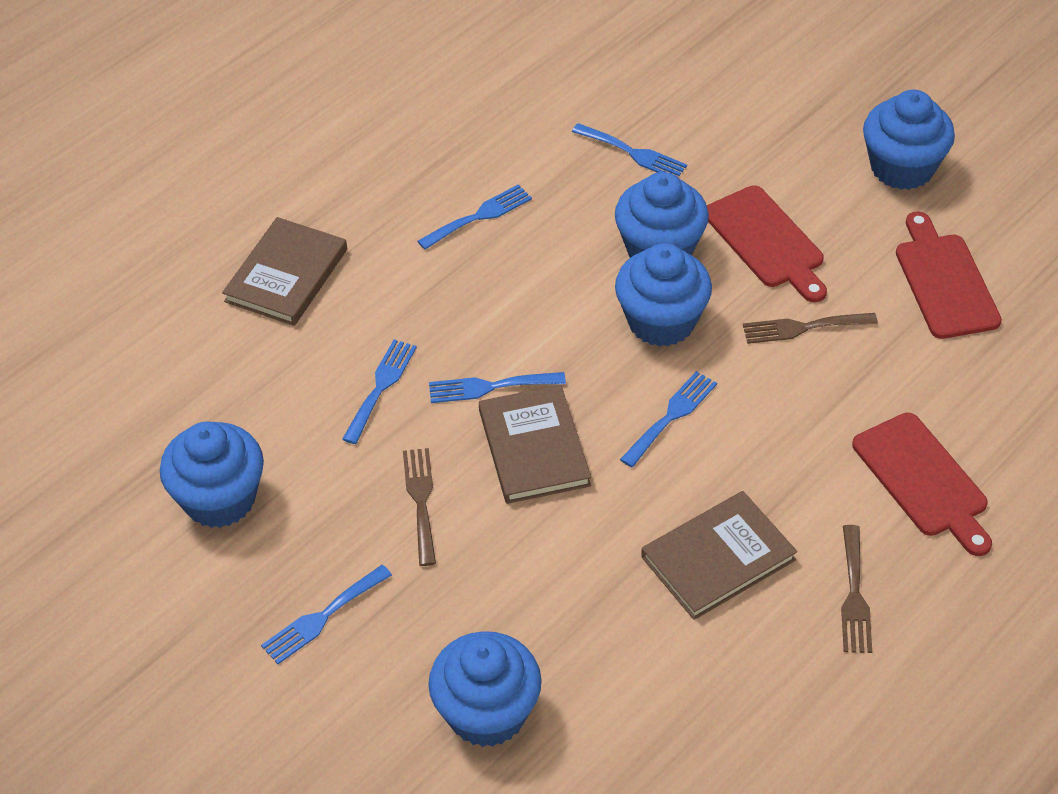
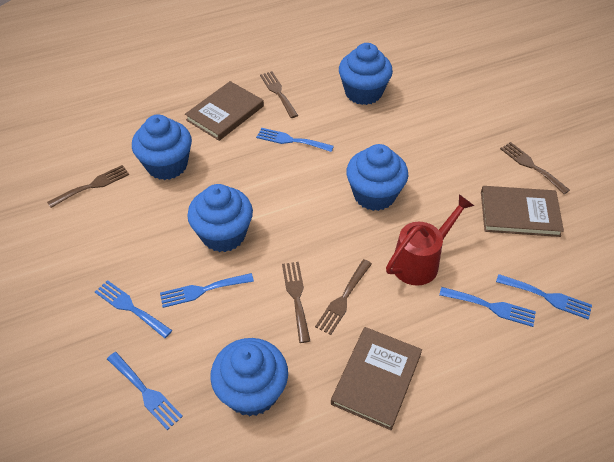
brown fork: 3 -> 5
red cutting board: 3 -> 0
red watering can: 0 -> 1

